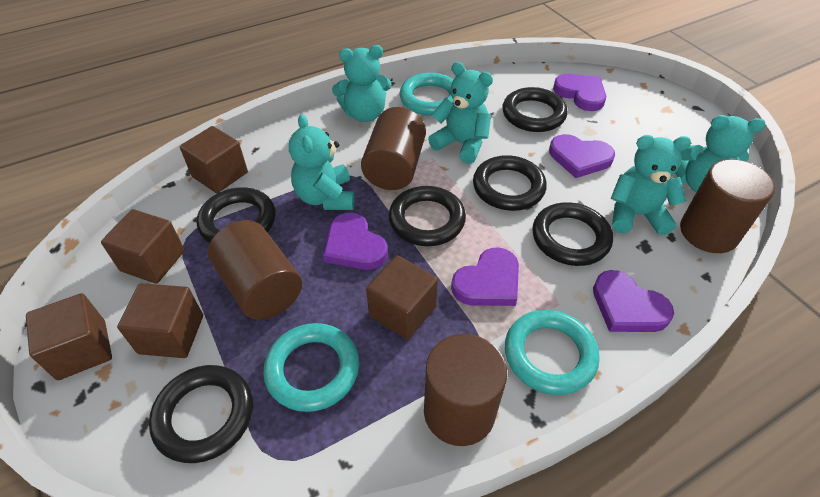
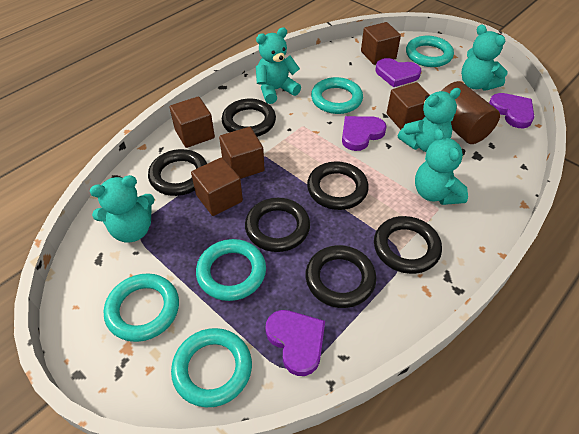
brown cylinder: 4 -> 1
purple heart: 5 -> 4
turquoise ring: 3 -> 5

